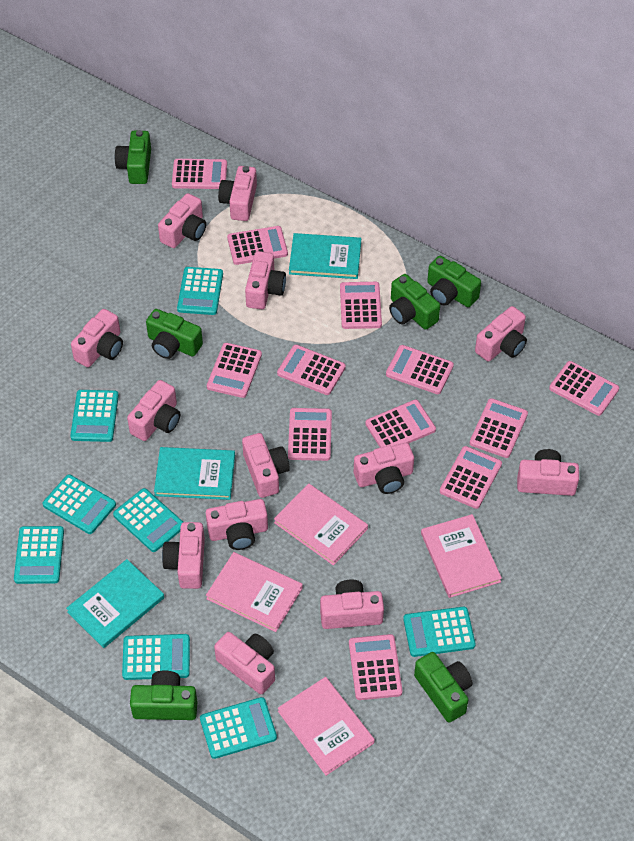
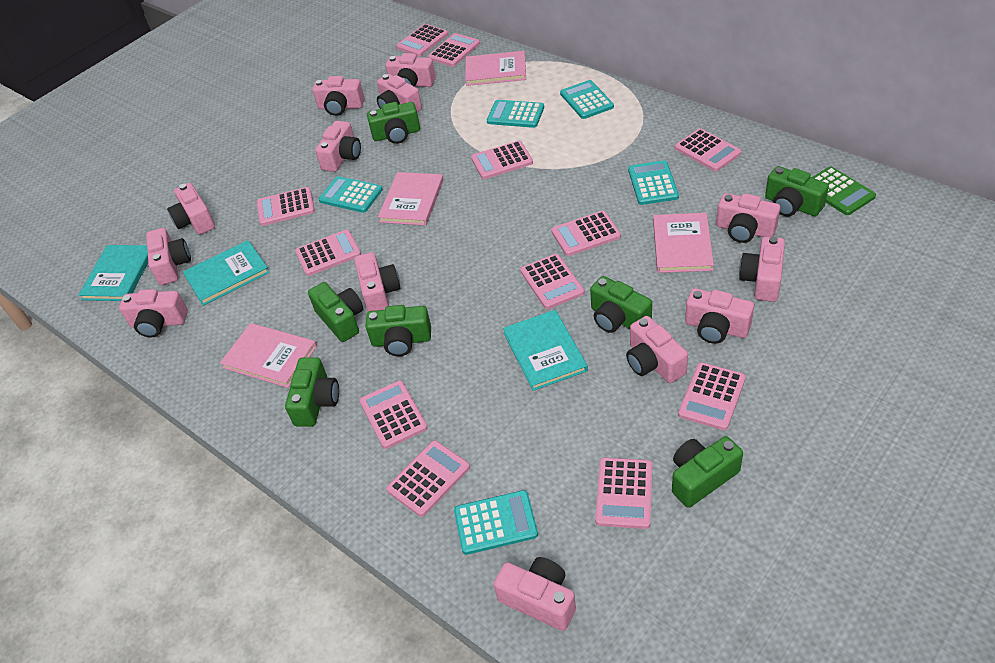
green calculator: 0 -> 1
green camera: 6 -> 7
turquoise calculator: 8 -> 5

